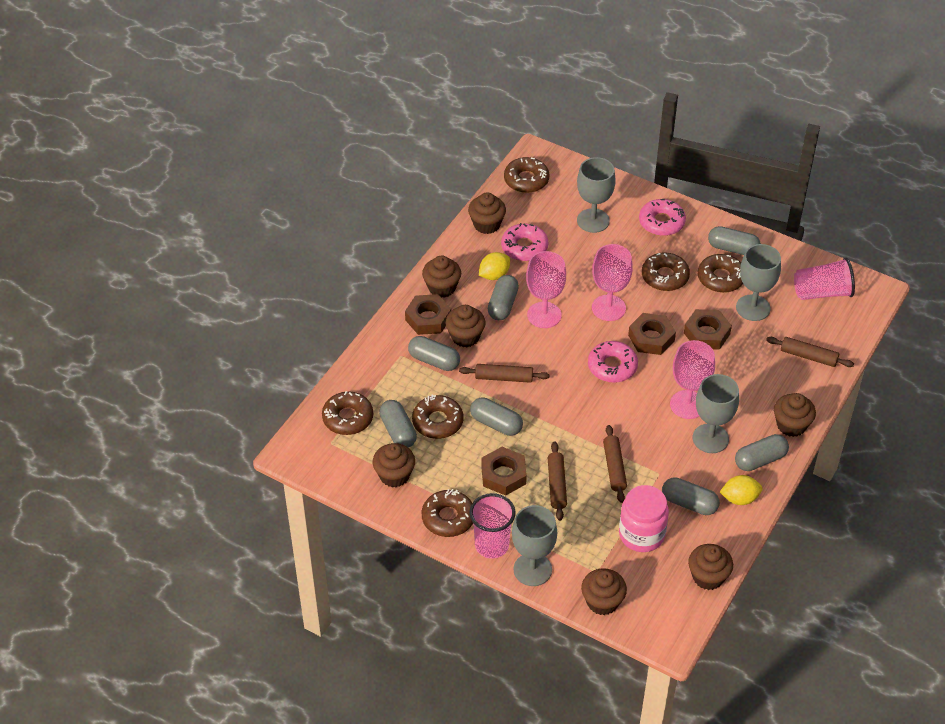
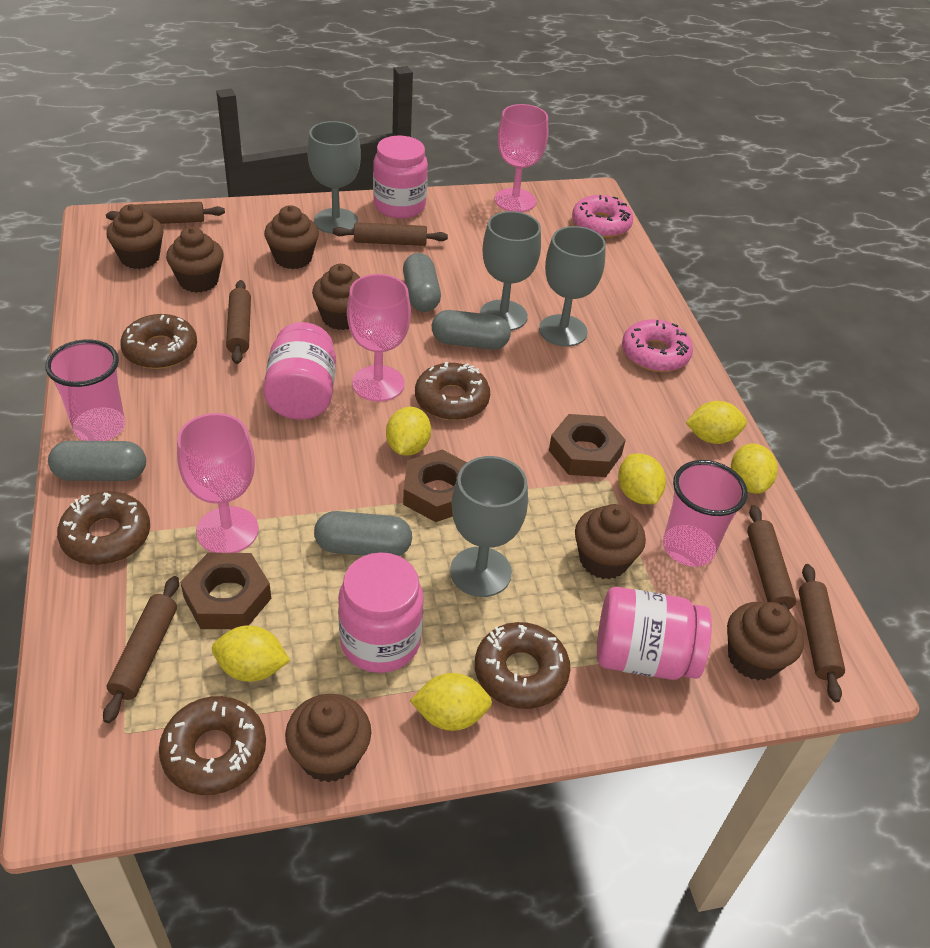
brown donut: 6 -> 5
brown nut: 4 -> 3
brown rolling pin: 4 -> 6
grey capsule: 7 -> 4
pink donut: 3 -> 2
pink jar: 1 -> 4
yellow lemon: 2 -> 6

